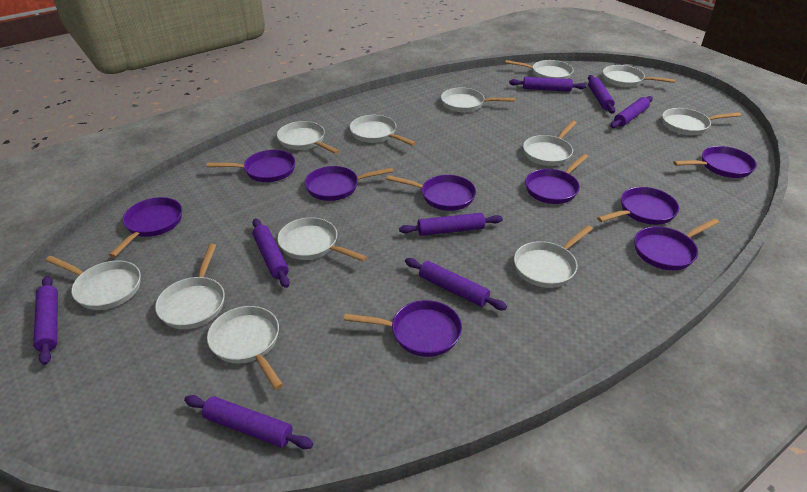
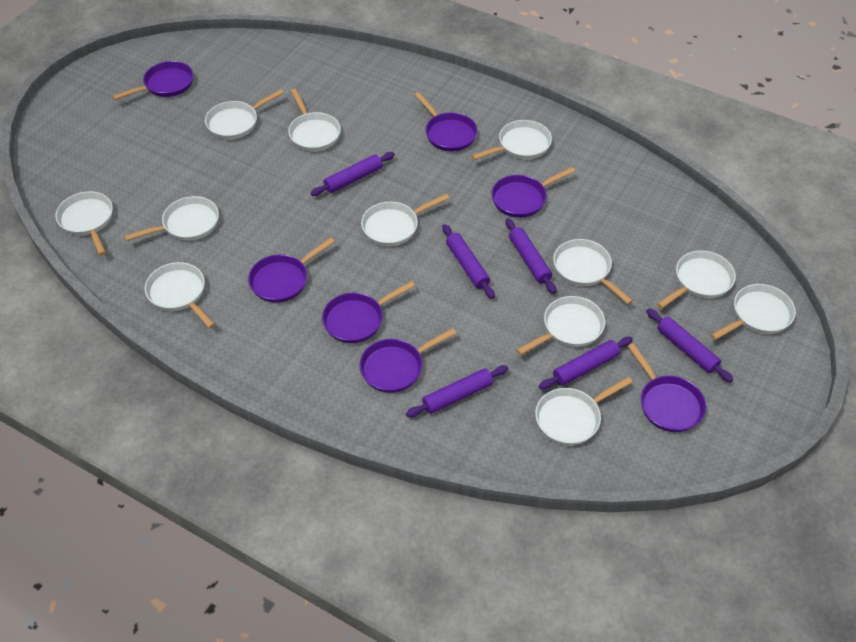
purple pan: 9 -> 7
purple rolling pin: 8 -> 6

